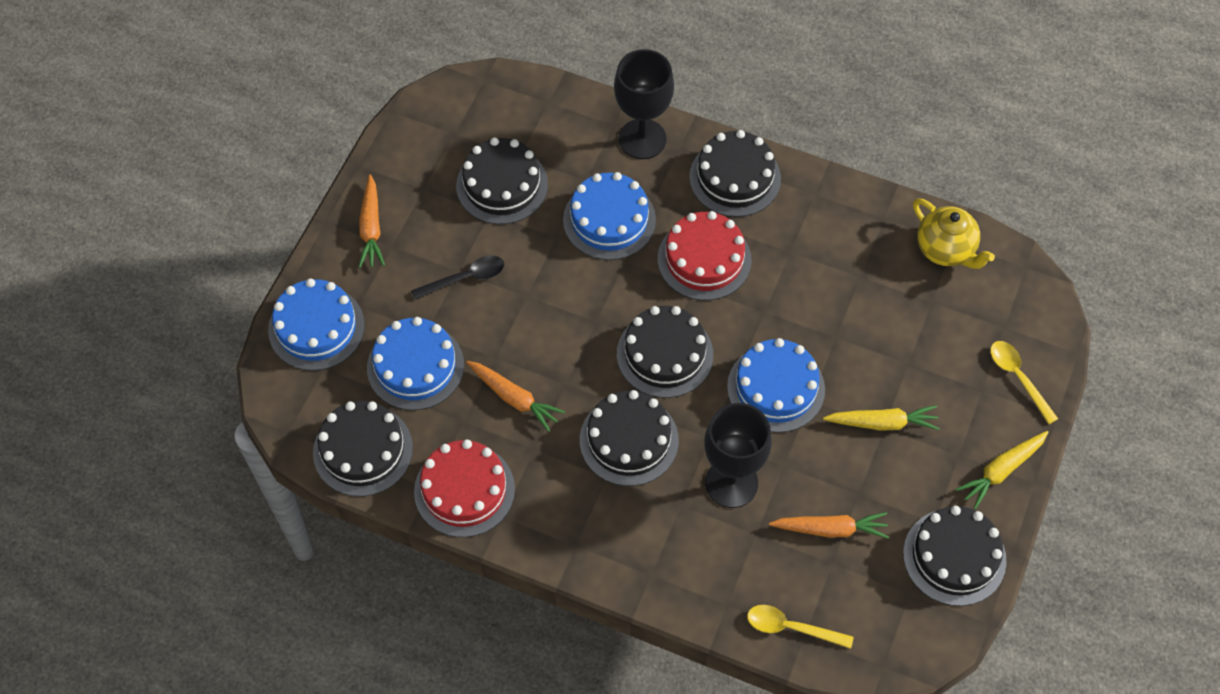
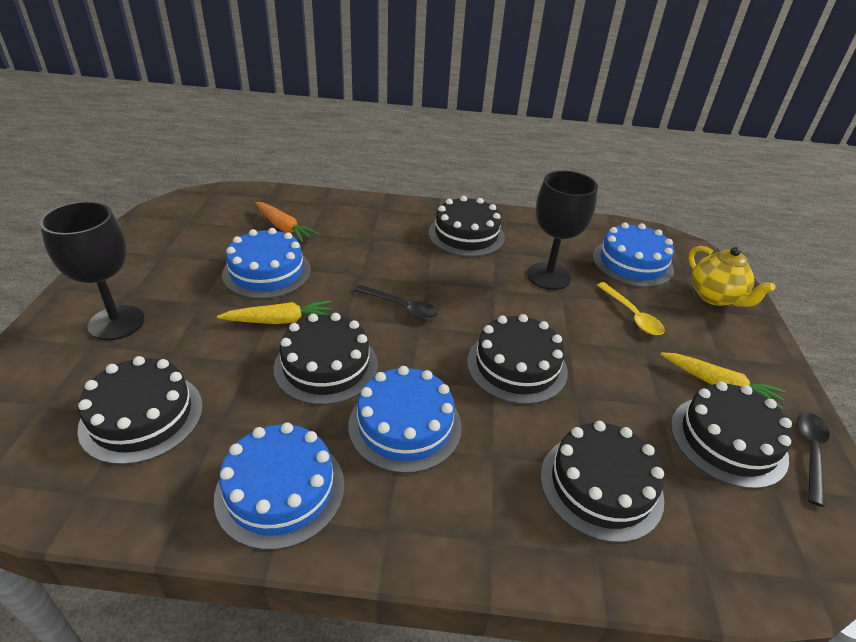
black spoon: 1 -> 2
orange carrot: 3 -> 1
red cake: 2 -> 0
yellow spoon: 2 -> 1

